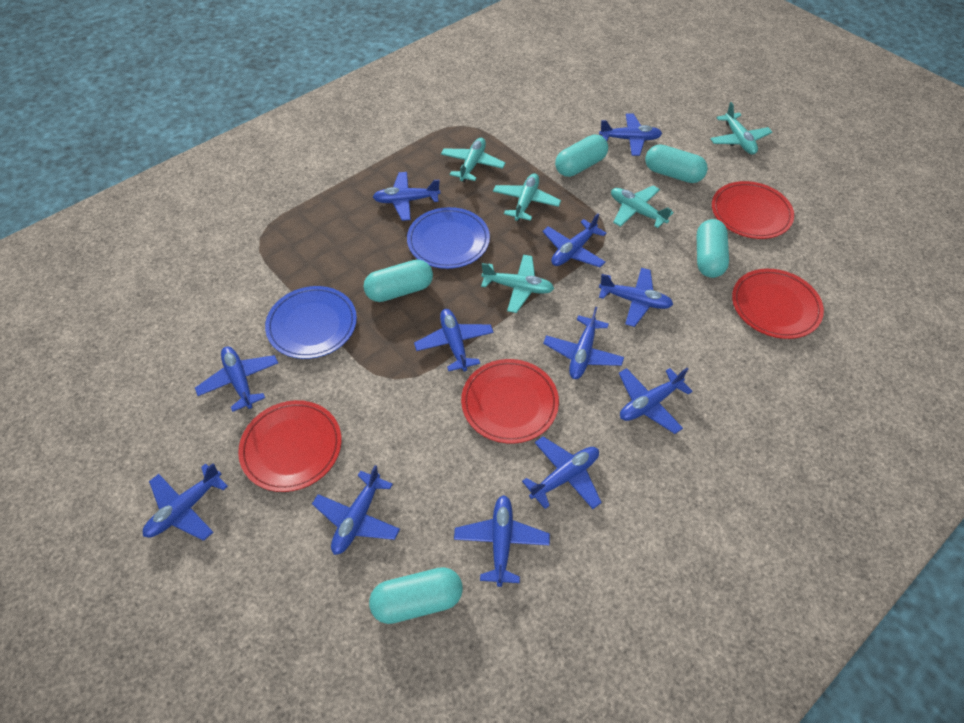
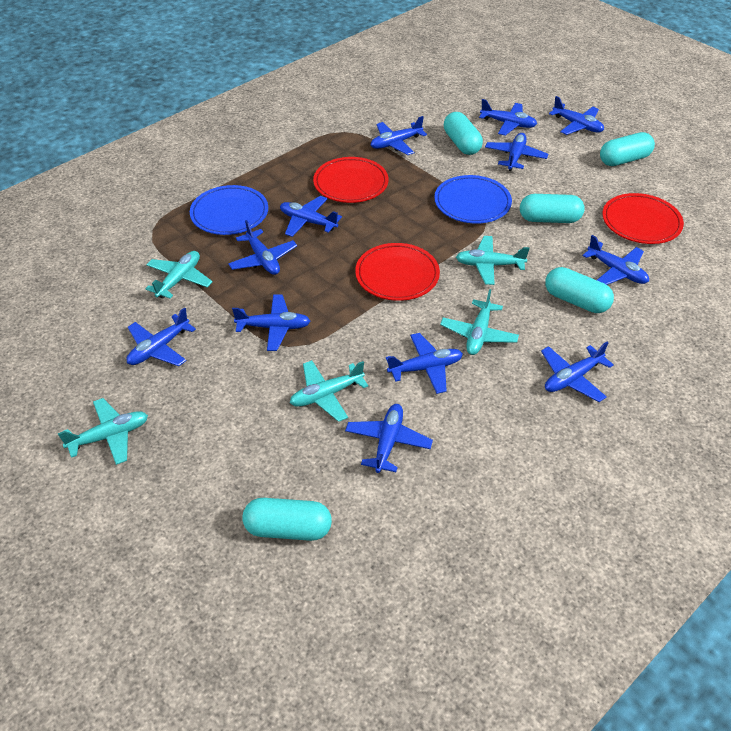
red plate: 4 -> 3

